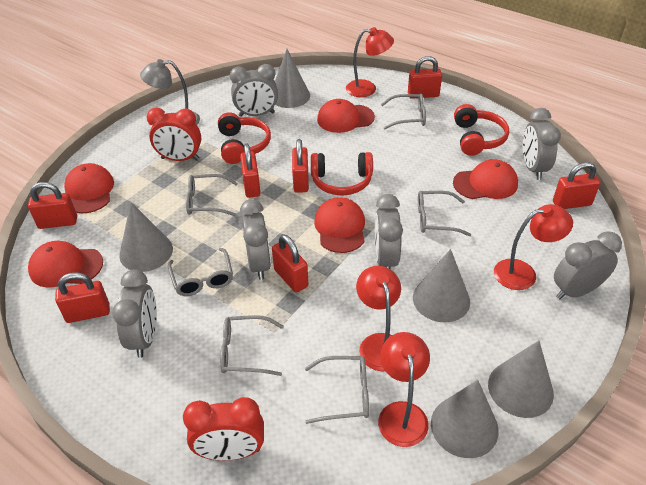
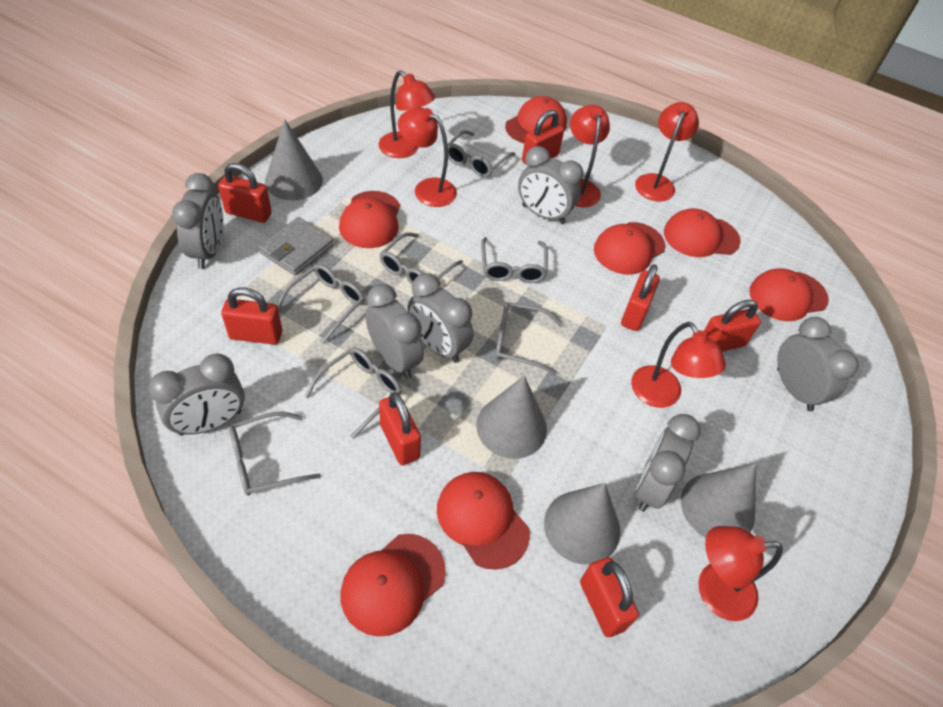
grey clock: 6 -> 7
grey cone: 5 -> 4
grey glasses: 6 -> 7
grey lamp: 1 -> 0
grey wallet: 0 -> 1
red cap: 5 -> 7
red clock: 2 -> 0
red headphones: 3 -> 0
red lamp: 4 -> 6

